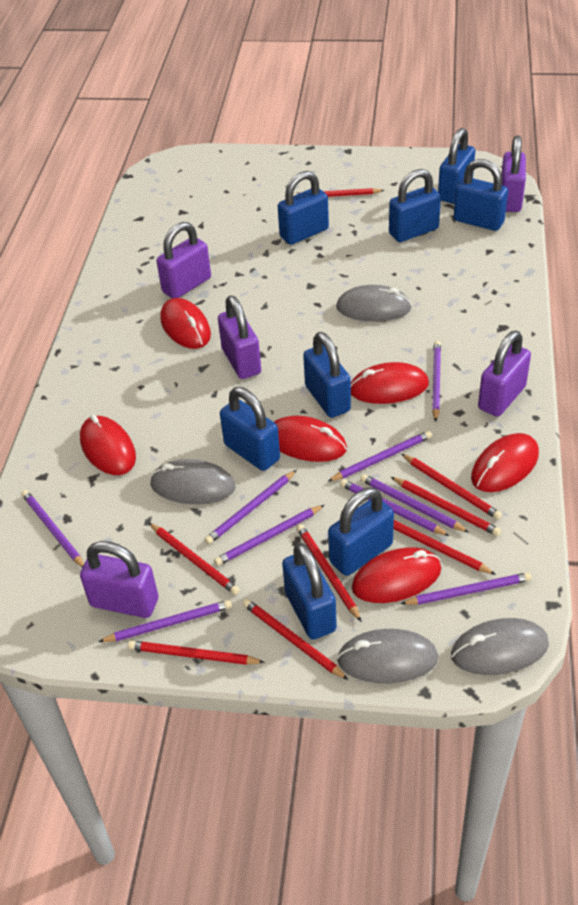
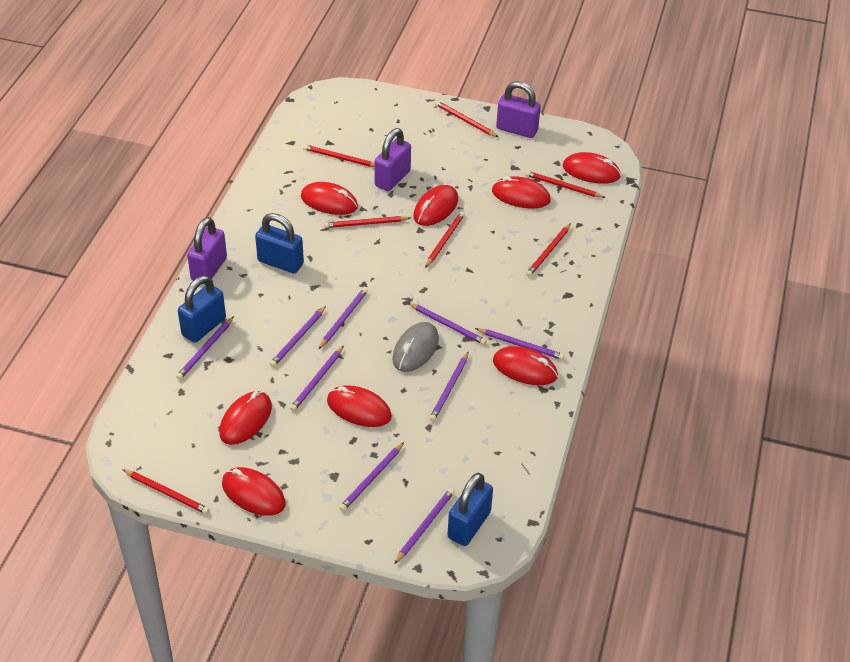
blue padlock: 8 -> 3
grey mouse: 4 -> 1
purple padlock: 5 -> 3
red mouse: 6 -> 8
red pencil: 8 -> 7

